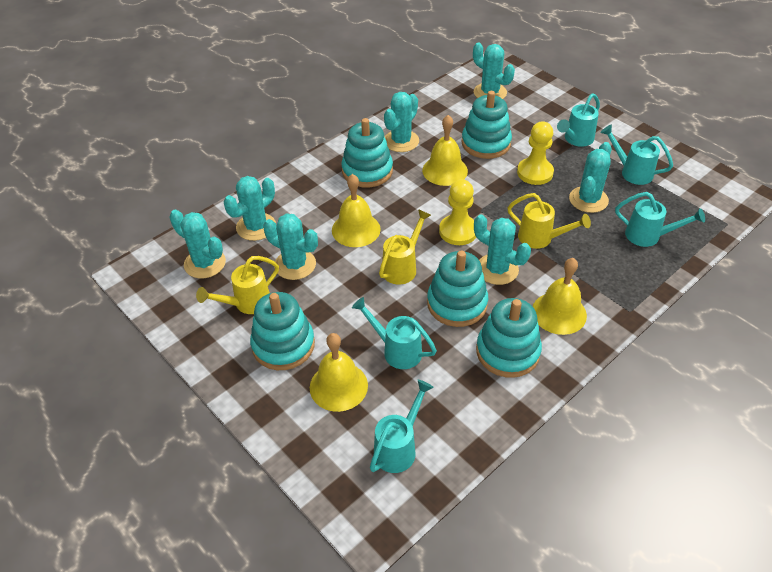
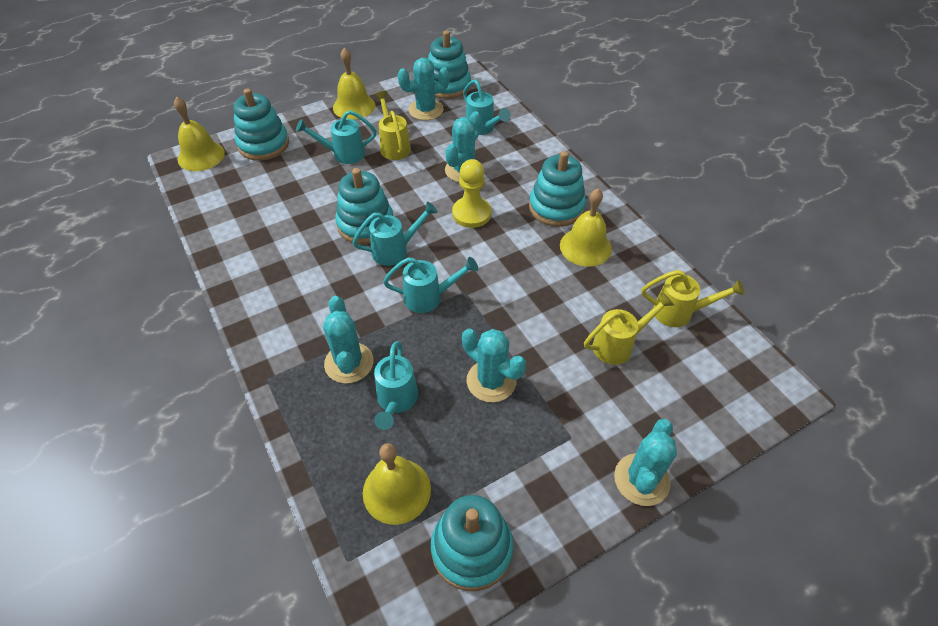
turquoise cactus: 7 -> 5
yellow pawn: 2 -> 1

